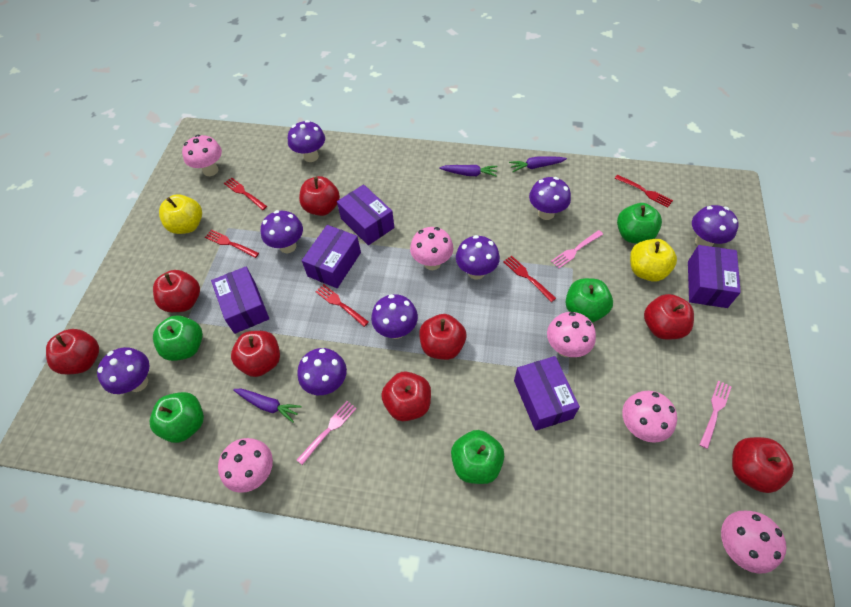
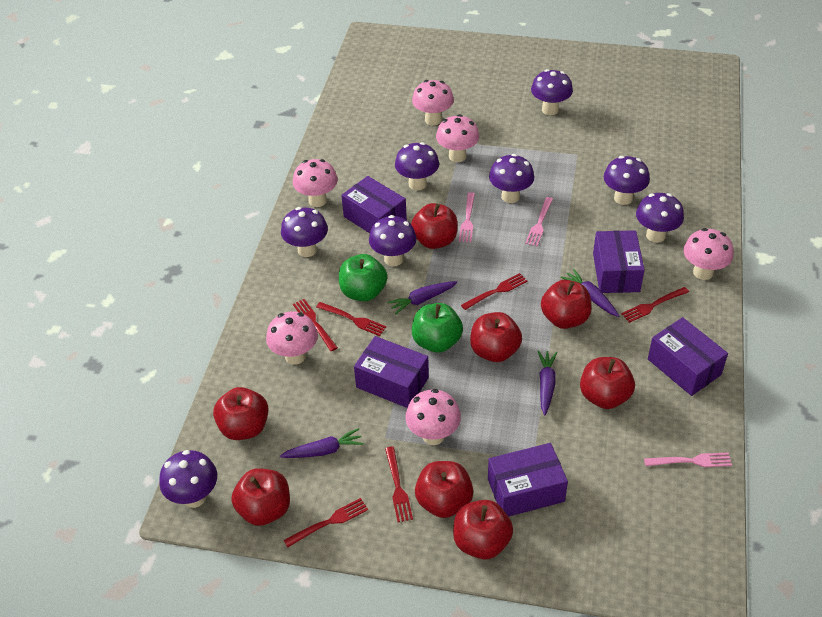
green apple: 5 -> 2
purple carrot: 3 -> 4
red fork: 5 -> 6
yellow apple: 2 -> 0

